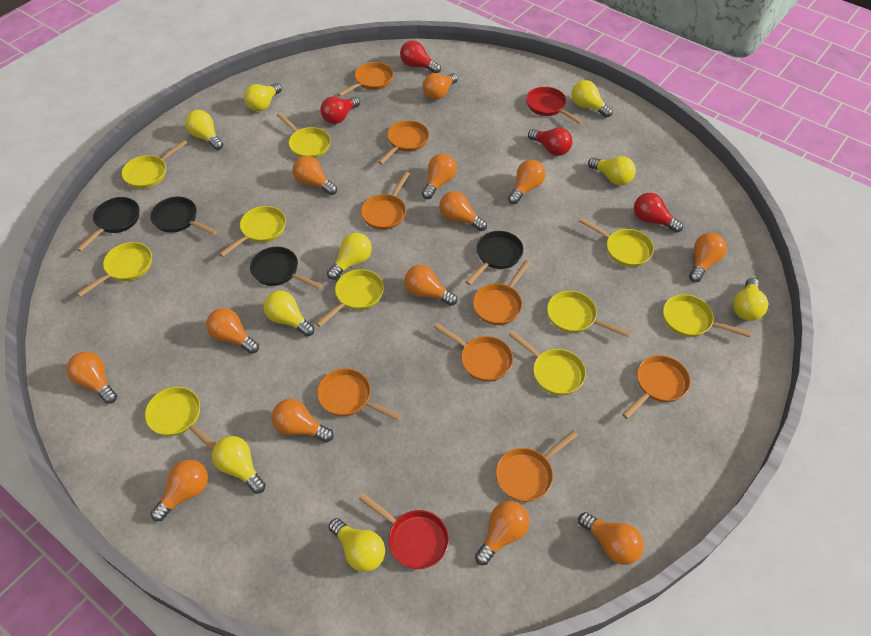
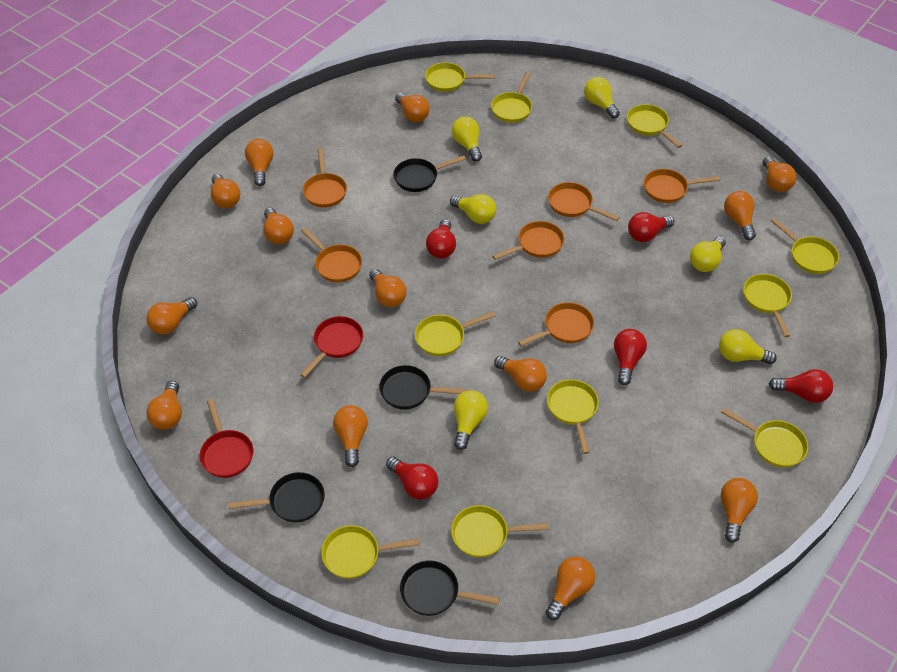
orange pan: 8 -> 6
red light bulb: 4 -> 5
yellow light bulb: 9 -> 6

